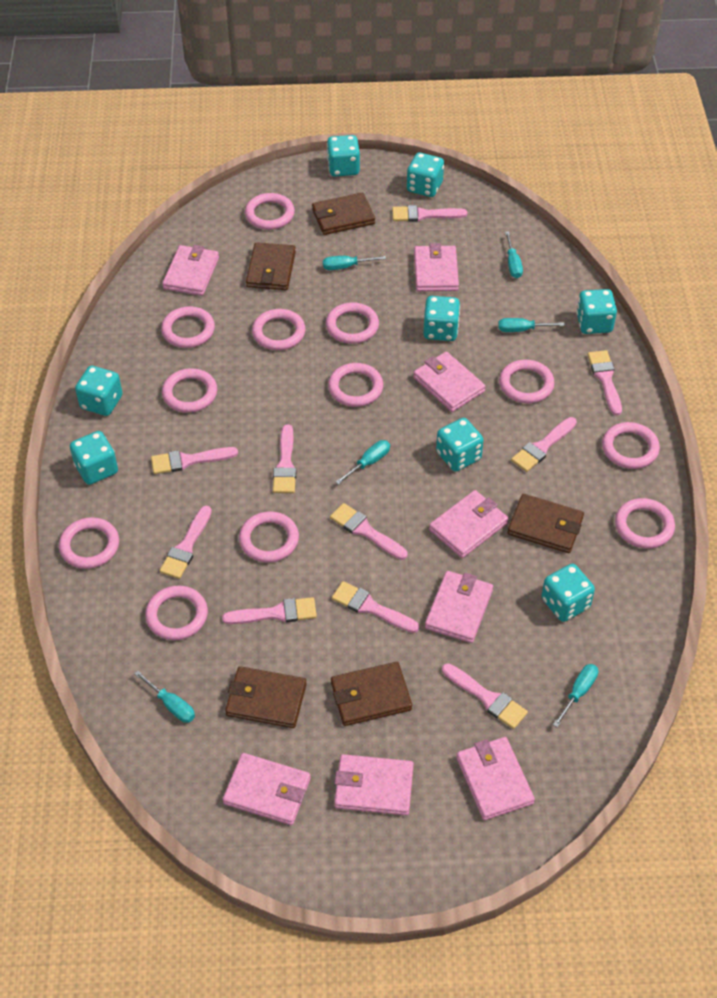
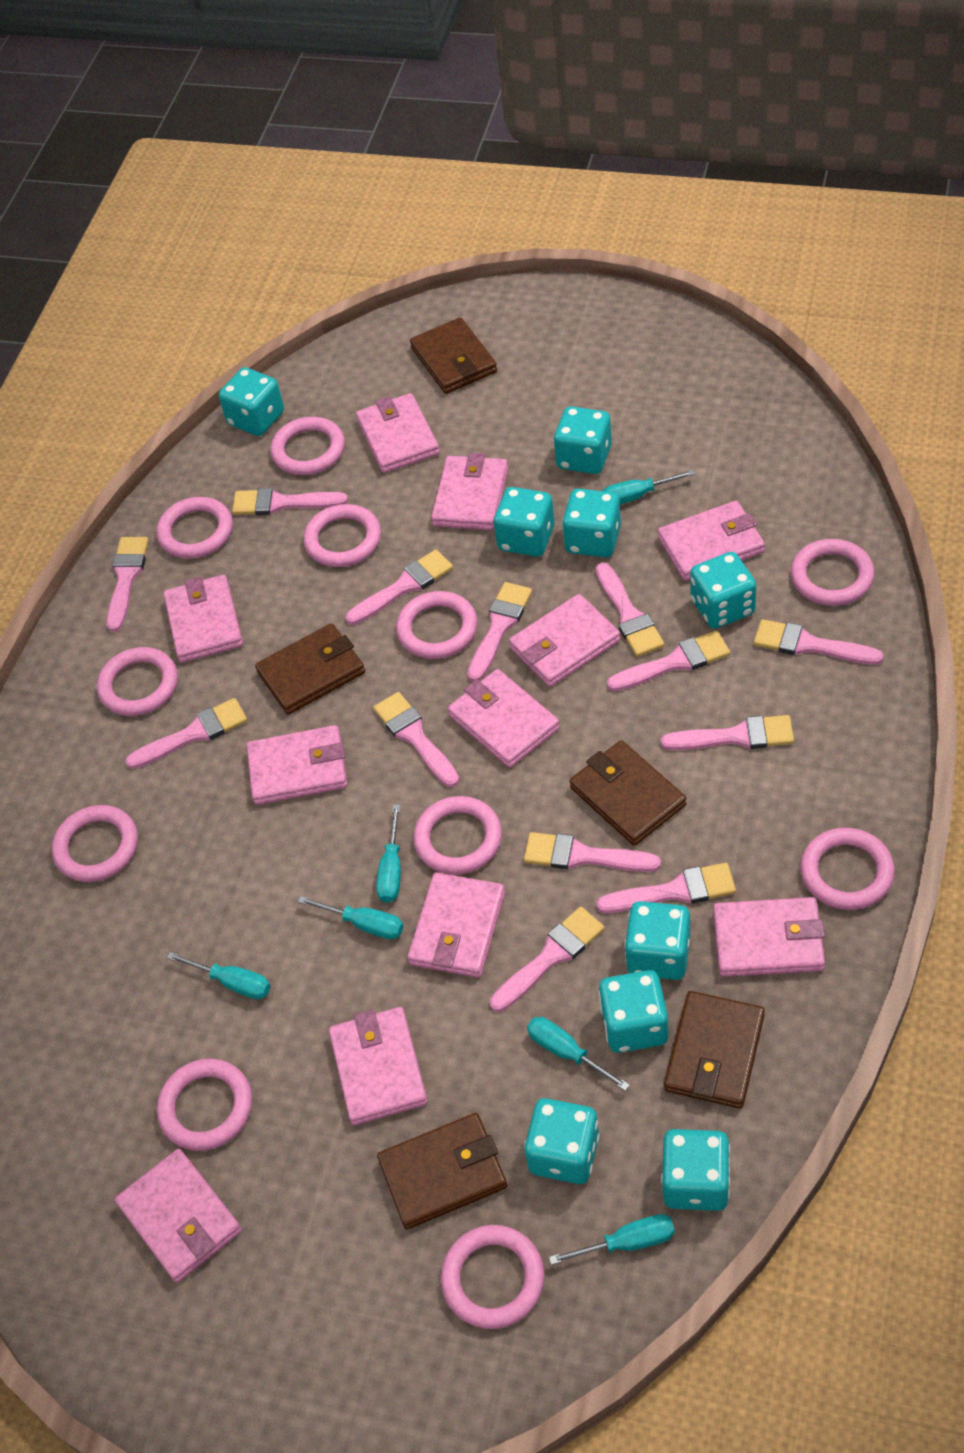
pink brush: 10 -> 13
pink ring: 12 -> 11
pink wallet: 8 -> 11
turquoise dice: 8 -> 9

